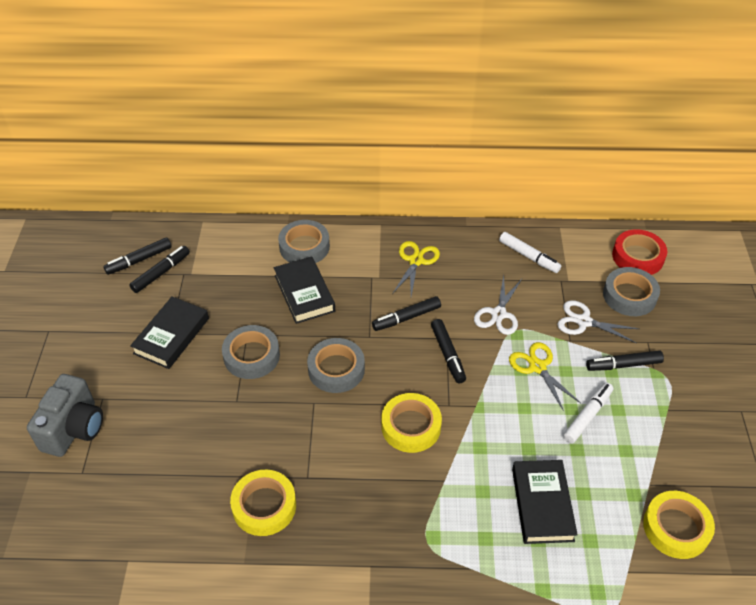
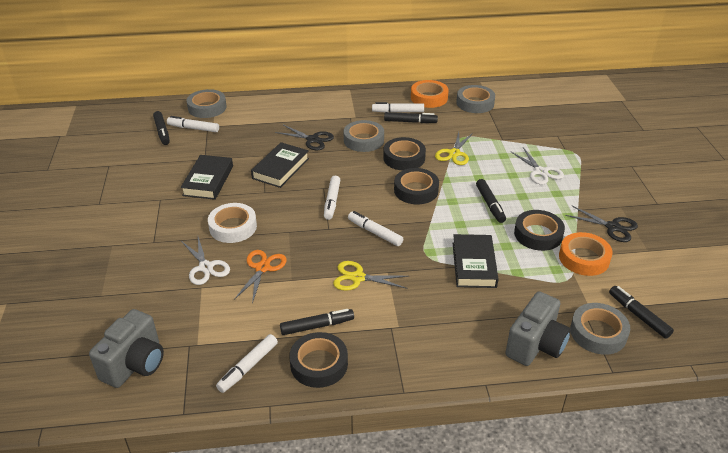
black scissors: 0 -> 2
black tape: 0 -> 4
grey camera: 1 -> 2
orange scissors: 0 -> 1
orange tape: 0 -> 2
red tape: 1 -> 0
white marker: 2 -> 5
white tape: 0 -> 1
yellow tape: 3 -> 0

